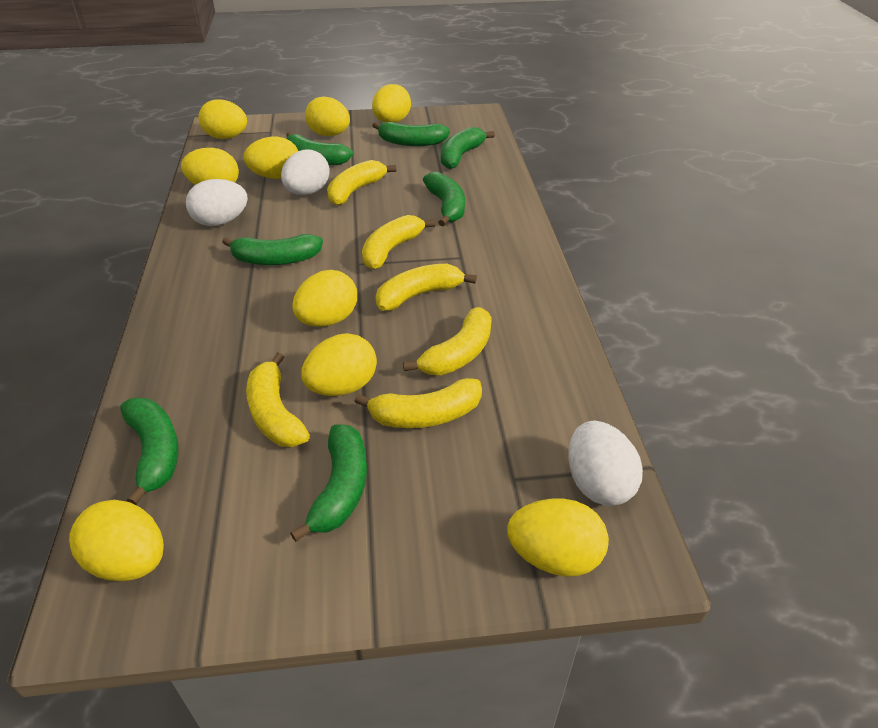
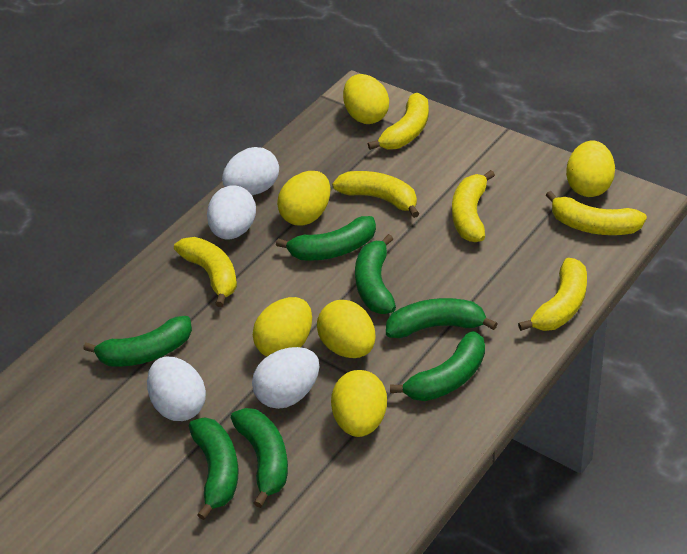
white egg: 3 -> 4
yellow egg: 9 -> 6

